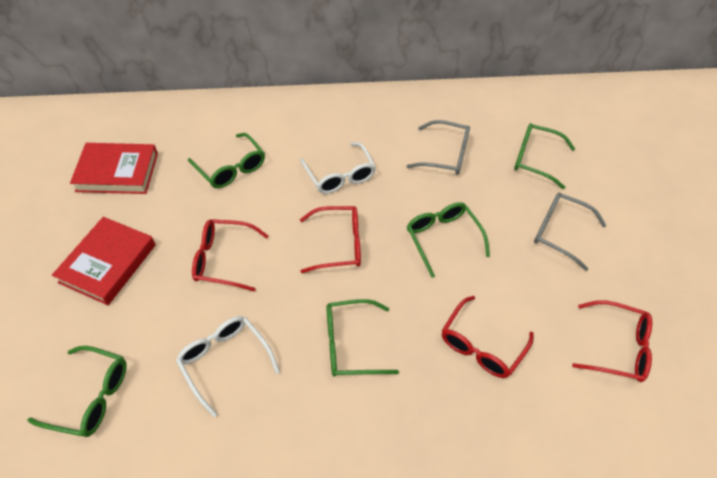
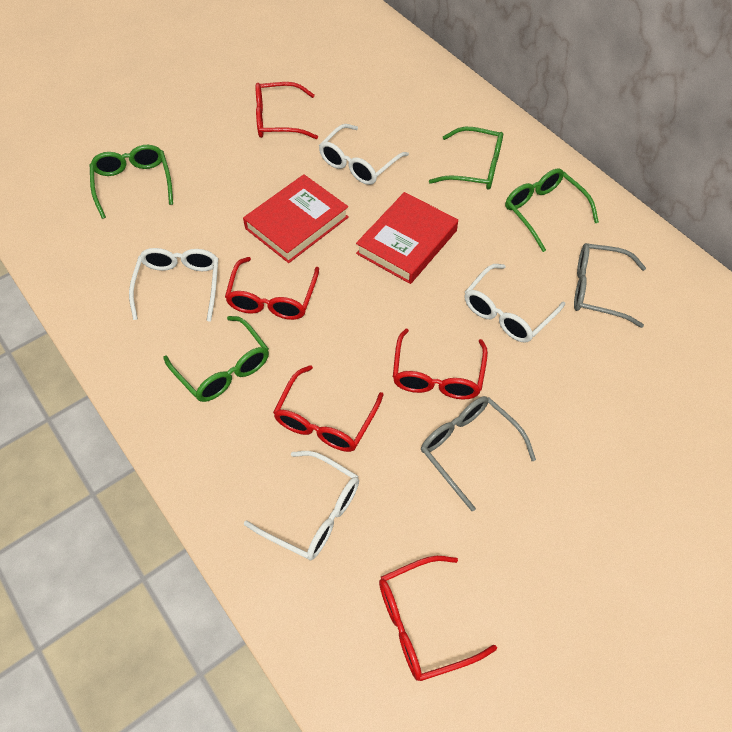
green glasses: 5 -> 4
red glasses: 4 -> 5
white glasses: 2 -> 4

